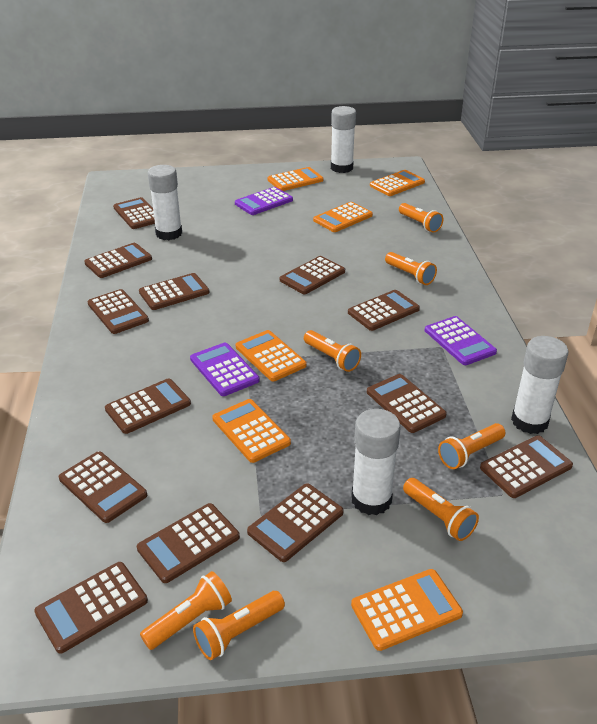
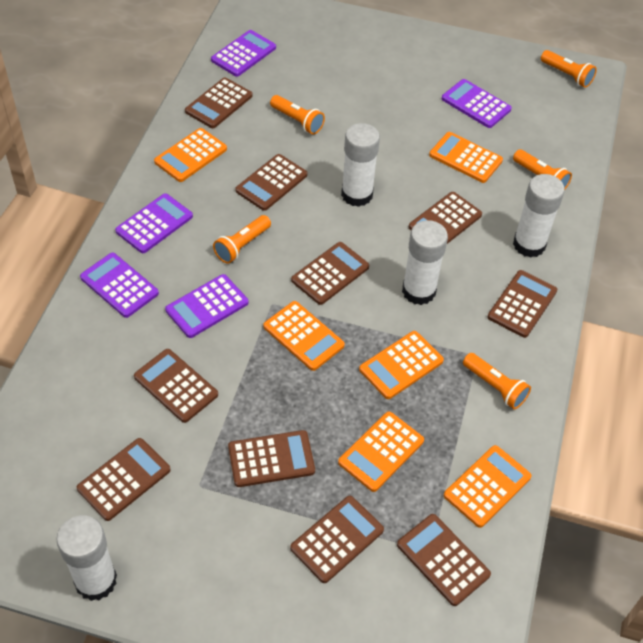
brown calculator: 13 -> 10
orange flashlight: 7 -> 5
purple calculator: 3 -> 5

